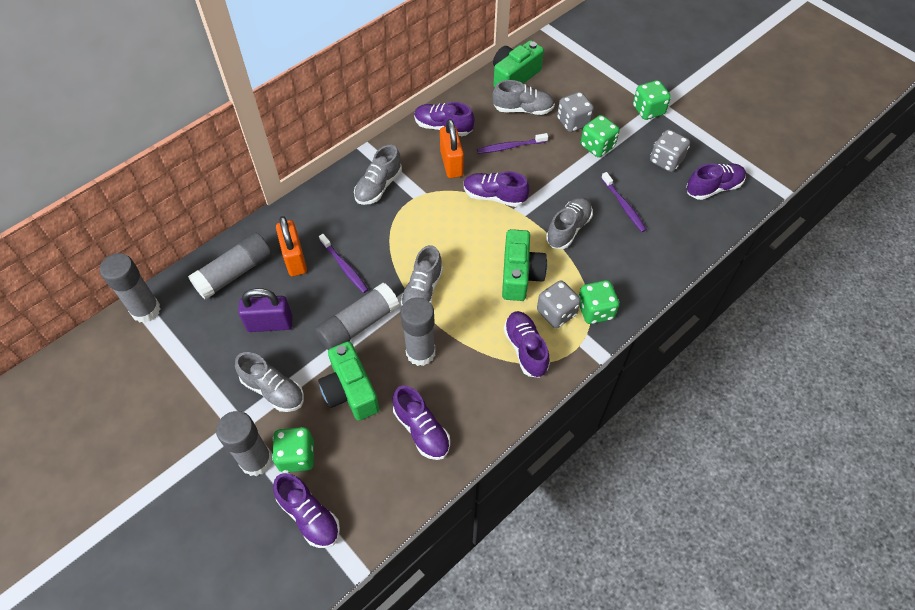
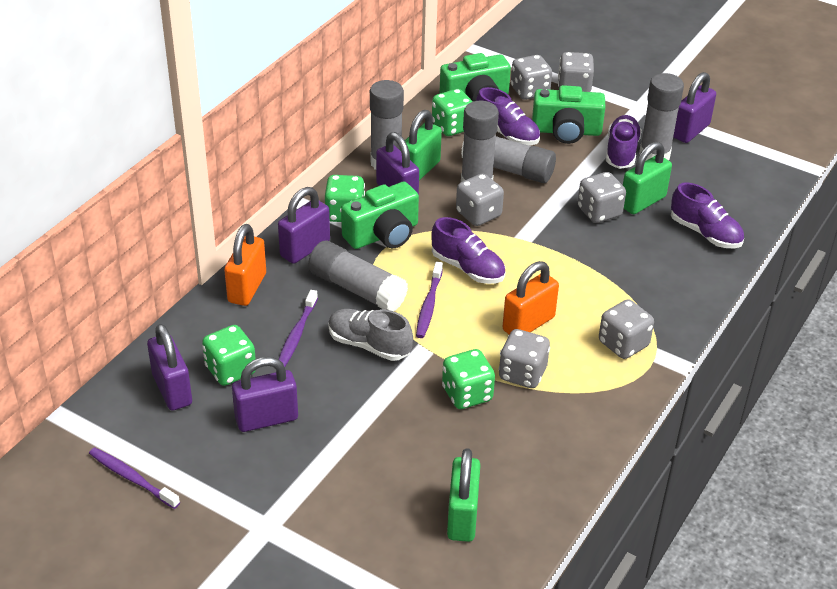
green padlock: 0 -> 3
grey dice: 3 -> 6
grey shoe: 5 -> 1
purple padlock: 1 -> 5
purple shoe: 6 -> 4

